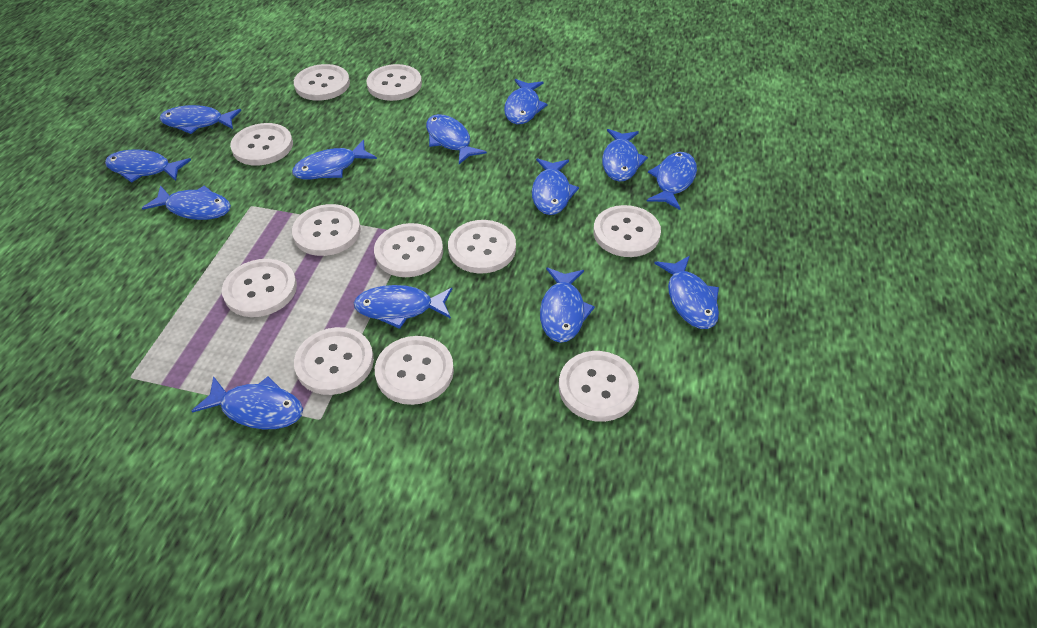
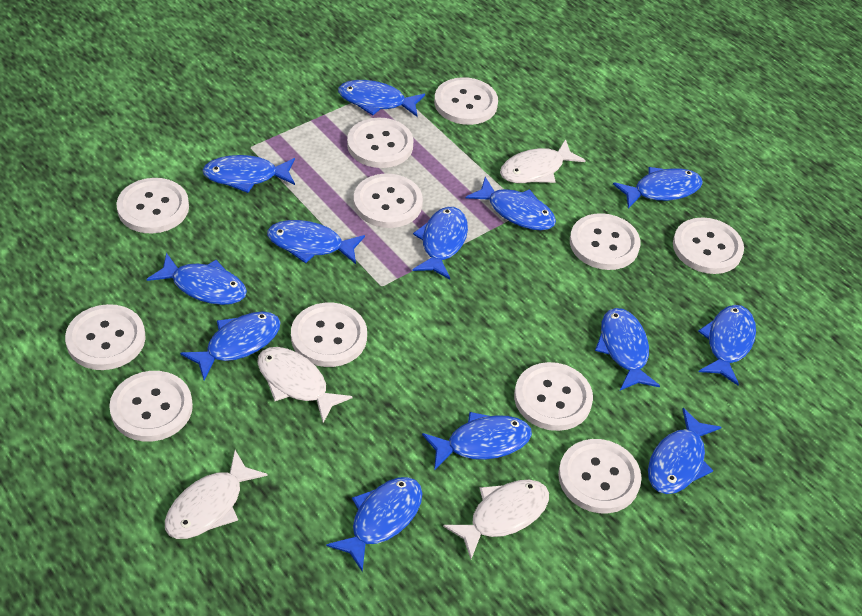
white fish: 0 -> 4

